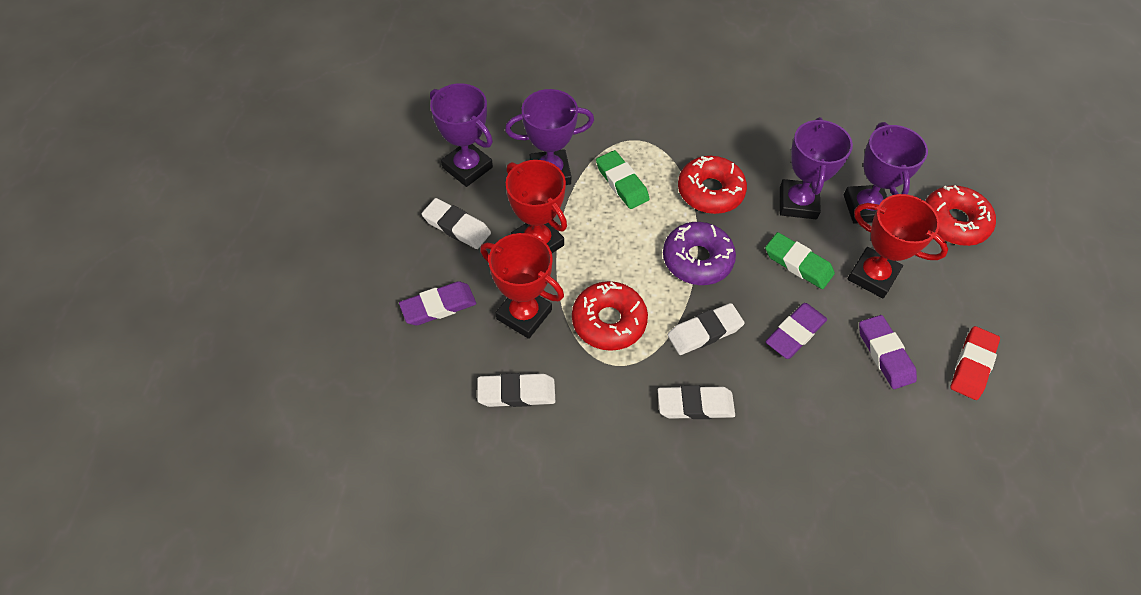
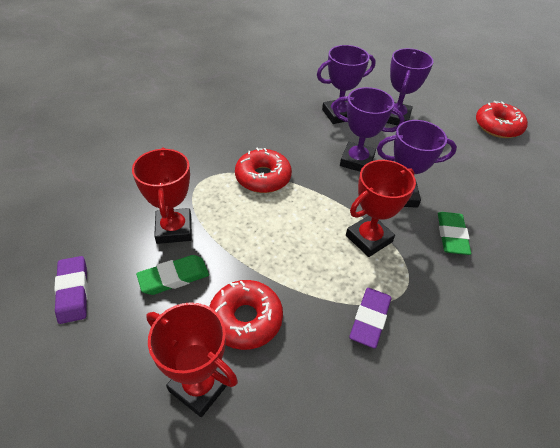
purple donut: 1 -> 0
purple eraser: 3 -> 2
red eraser: 1 -> 0
white eraser: 4 -> 0

